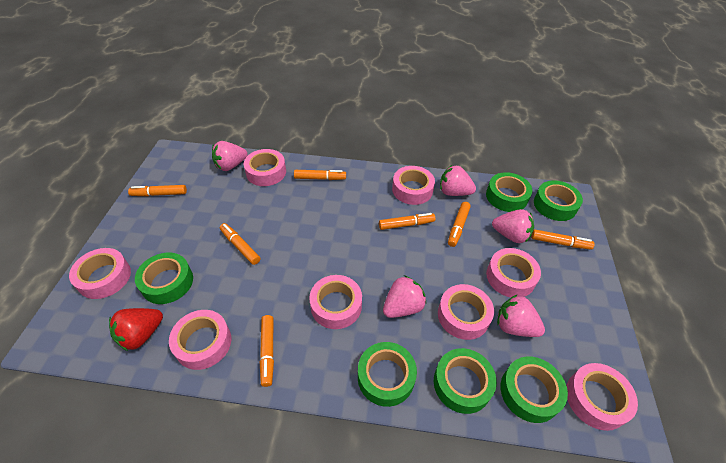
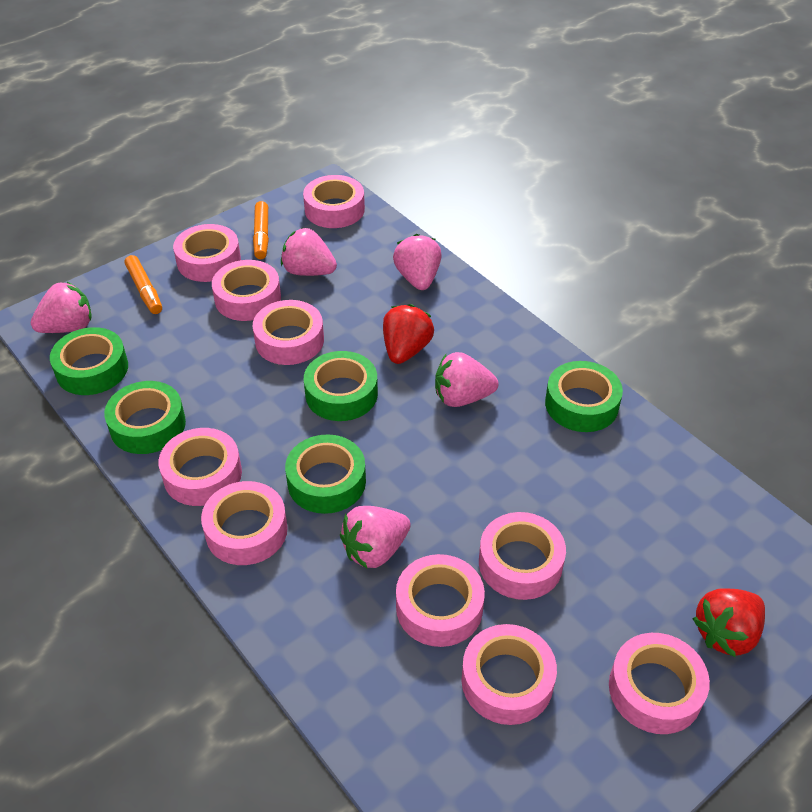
green tape: 6 -> 5
orange marker: 7 -> 2
pink tape: 8 -> 10
red strawberry: 1 -> 2

